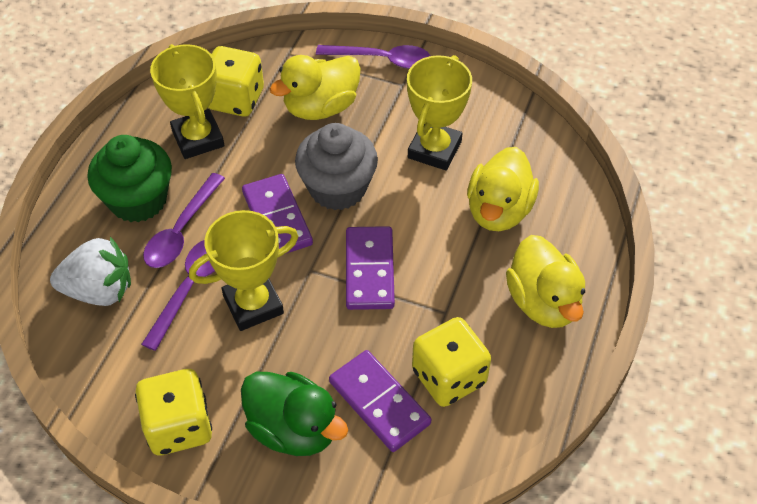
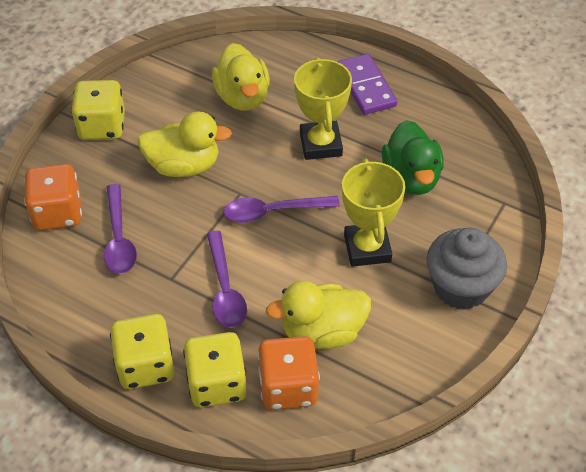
green cupcake: 1 -> 0
orange dice: 0 -> 2
purple domino: 3 -> 1
white strawberry: 1 -> 0
yellow trophy: 3 -> 2

